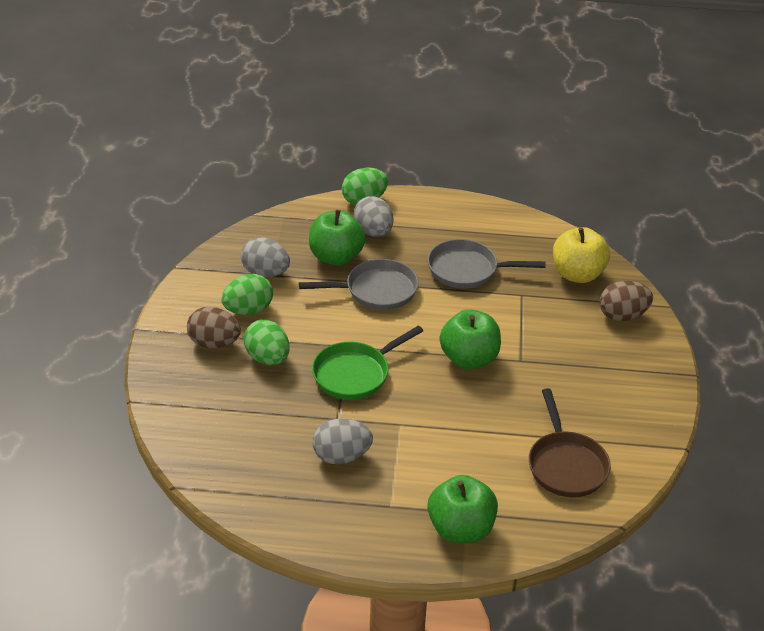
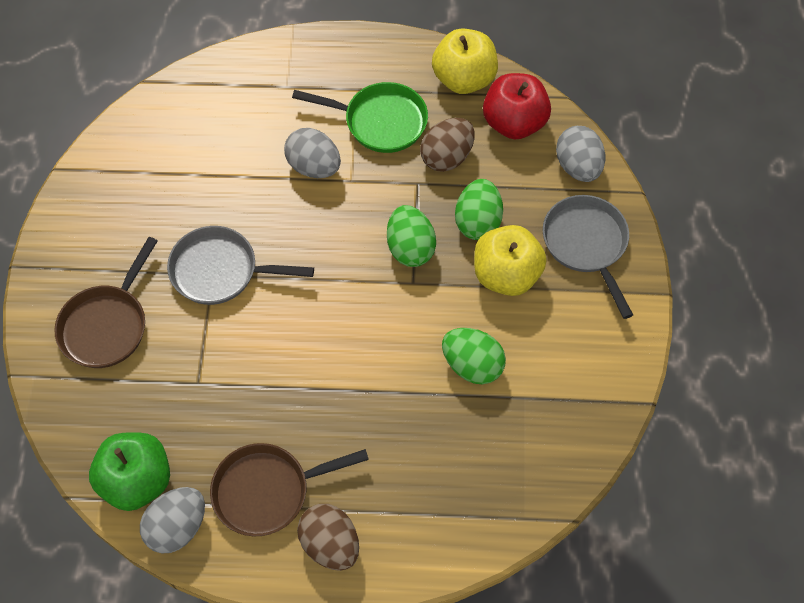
brown pan: 1 -> 2
green apple: 3 -> 1
red apple: 0 -> 1
yellow apple: 1 -> 2

